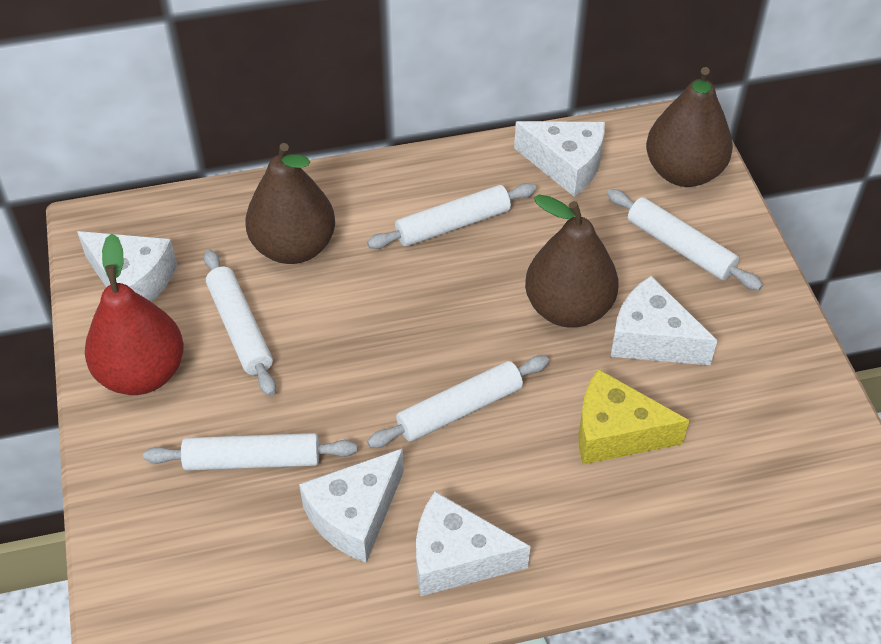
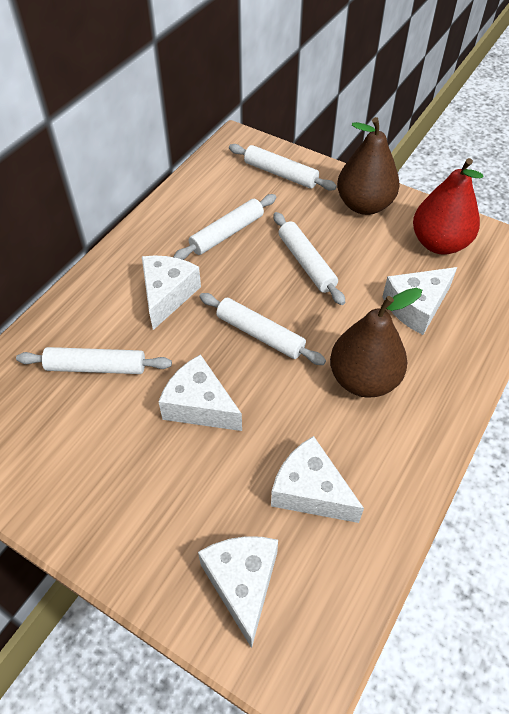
brown pear: 3 -> 2
yellow cheese: 1 -> 0

